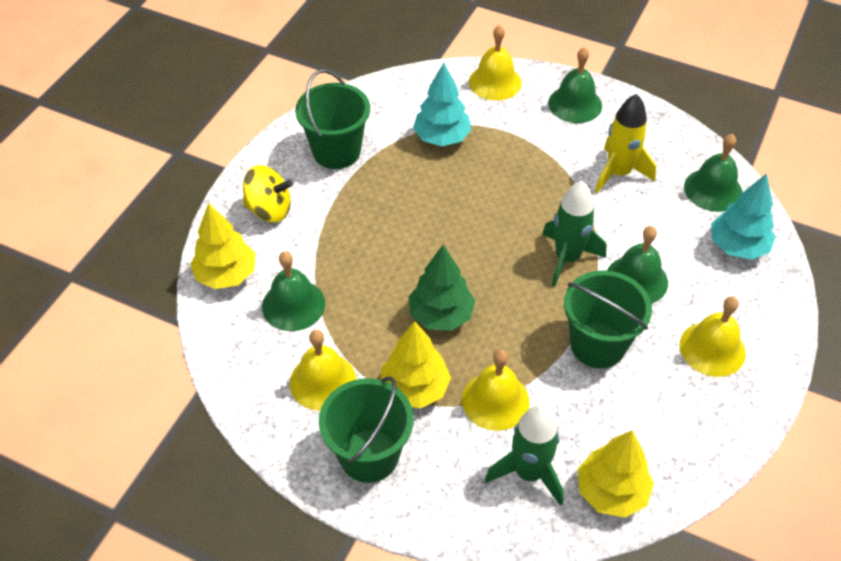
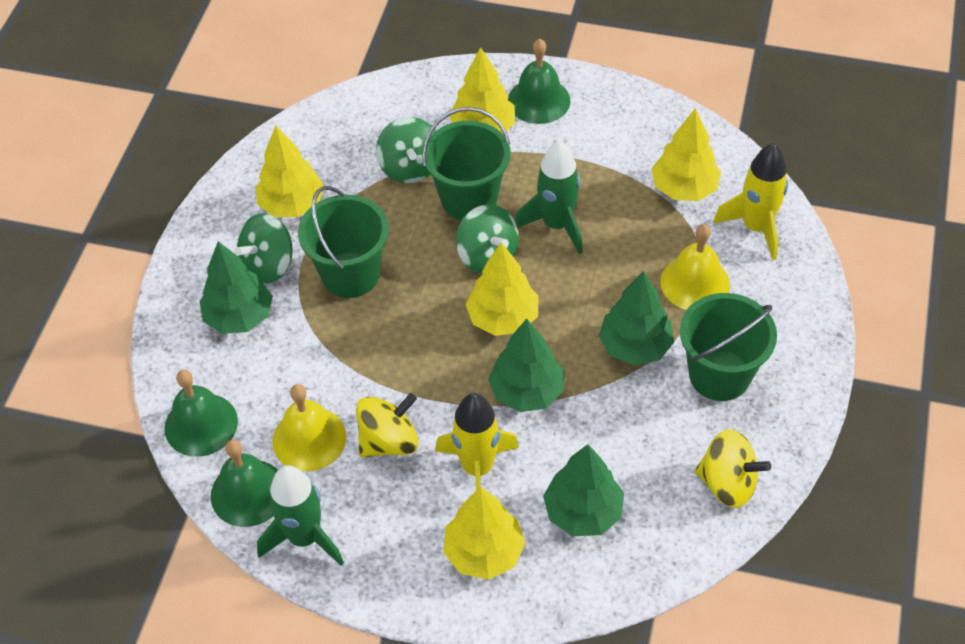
green bell: 4 -> 3
green spinning top: 0 -> 3
green tree: 1 -> 4
turquoise tree: 2 -> 0
yellow bell: 4 -> 2
yellow rocket: 1 -> 2
yellow spinning top: 1 -> 2
yellow tree: 3 -> 5

